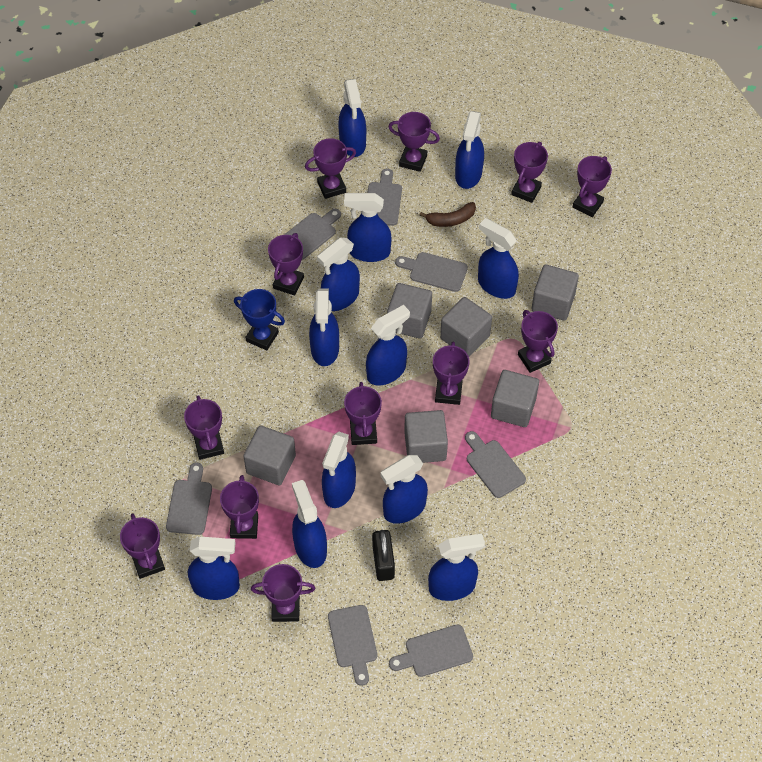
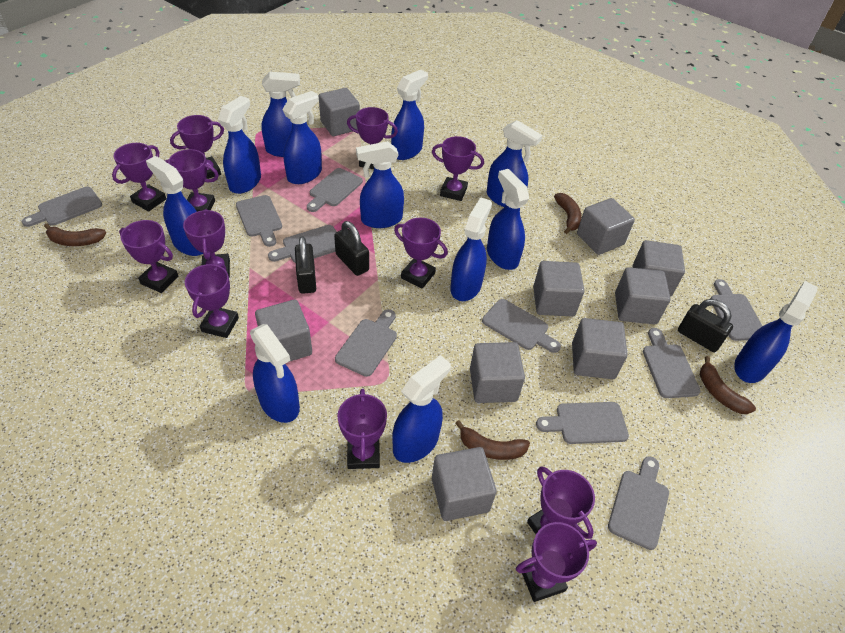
black padlock: 1 -> 3
blue trophy: 1 -> 0
brown banana: 1 -> 4
grey cube: 6 -> 9
grey cutting board: 7 -> 10

